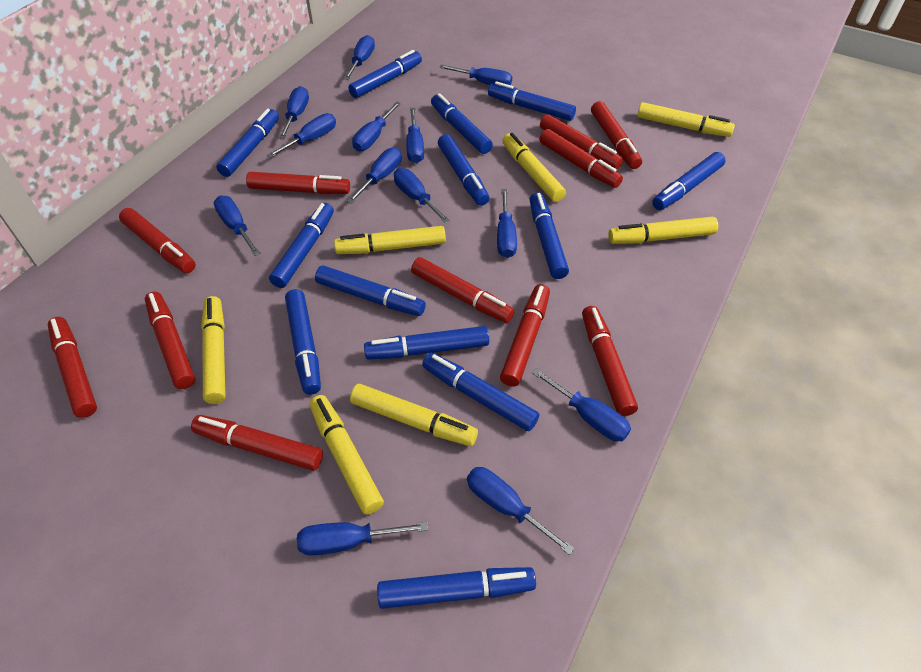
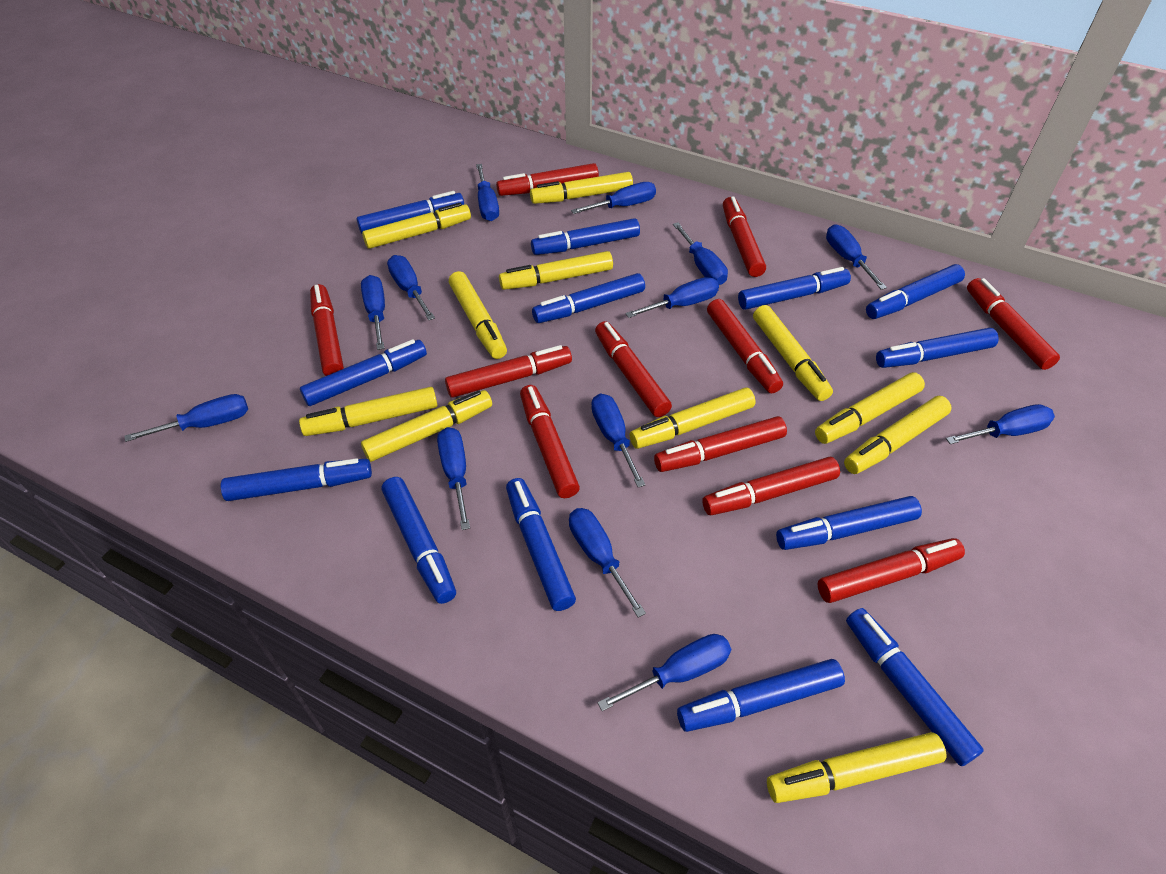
yellow marker: 7 -> 11

